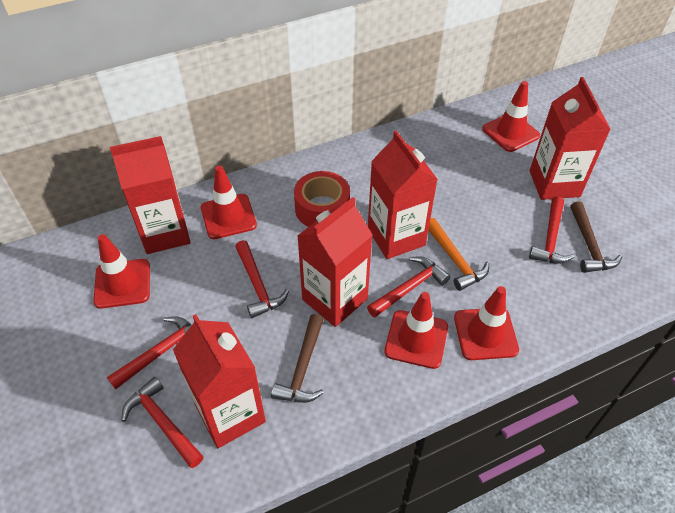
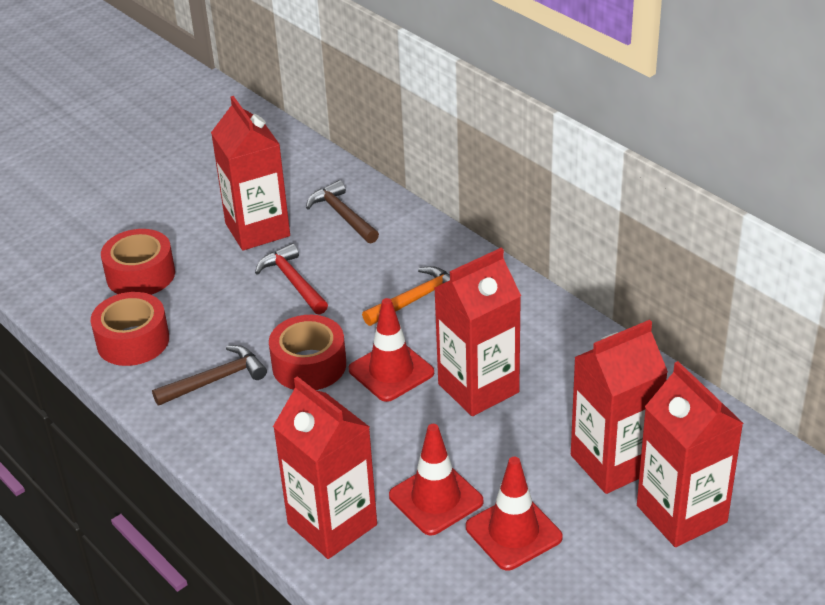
red hammer: 5 -> 1
red tape: 1 -> 3
red traffic cone: 5 -> 3

